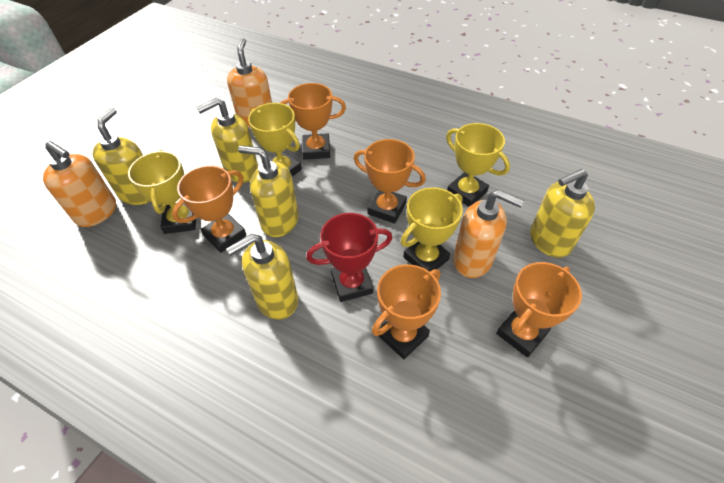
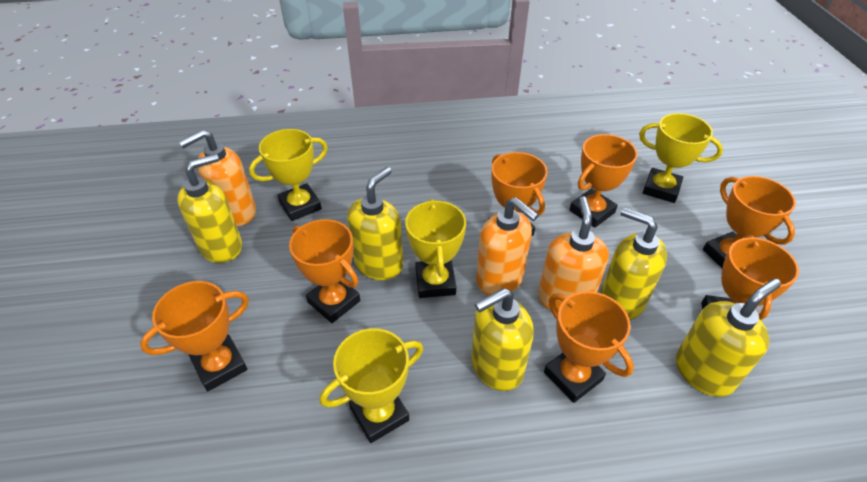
orange trophy: 5 -> 7
red trophy: 1 -> 0

